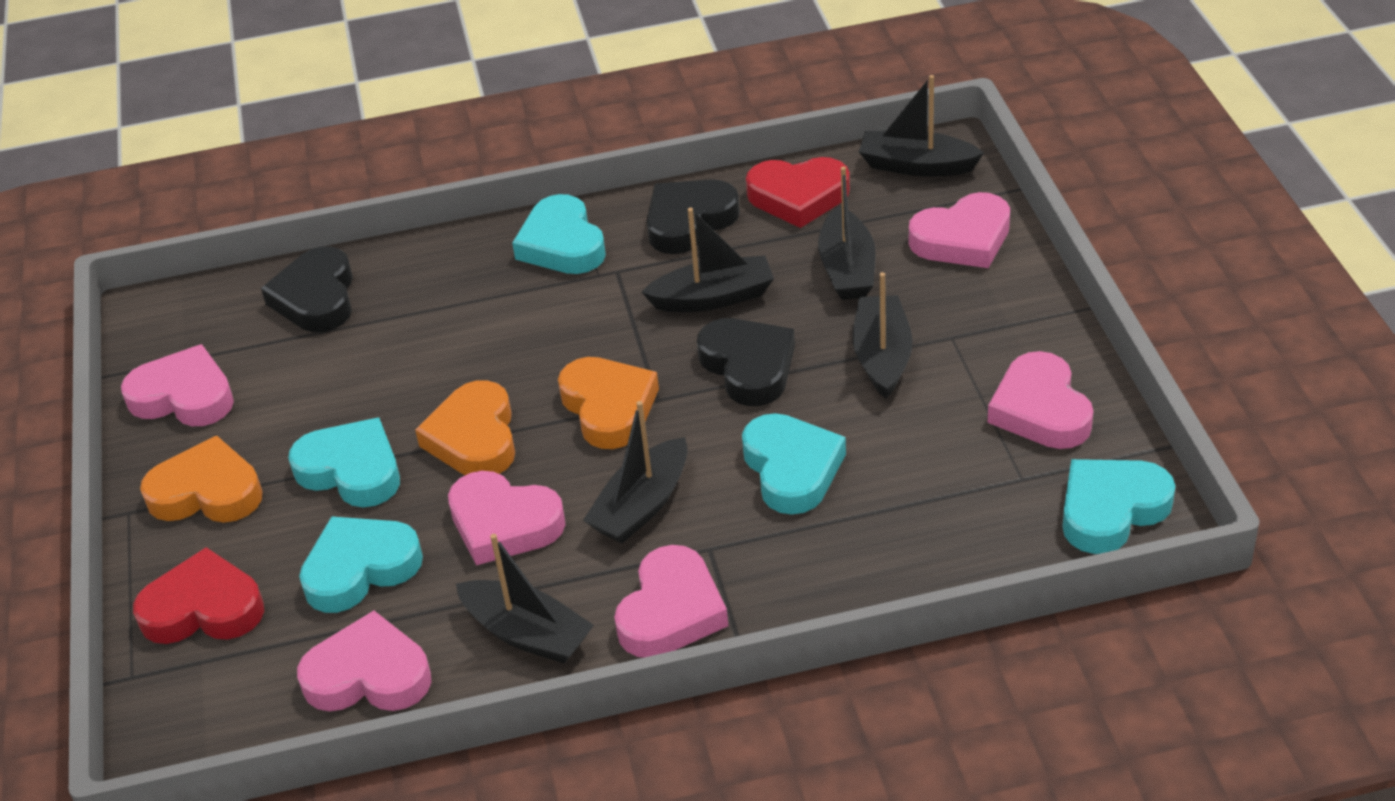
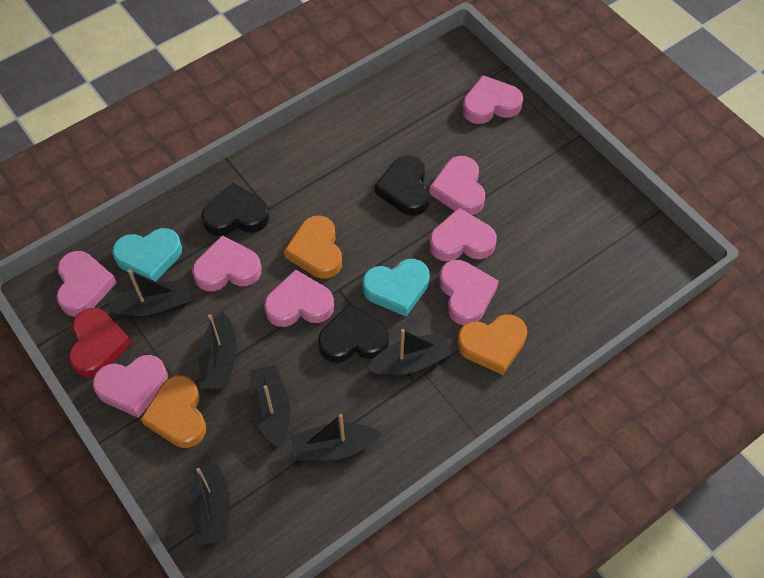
pink heart: 6 -> 8
red heart: 2 -> 1
turquoise heart: 5 -> 2

